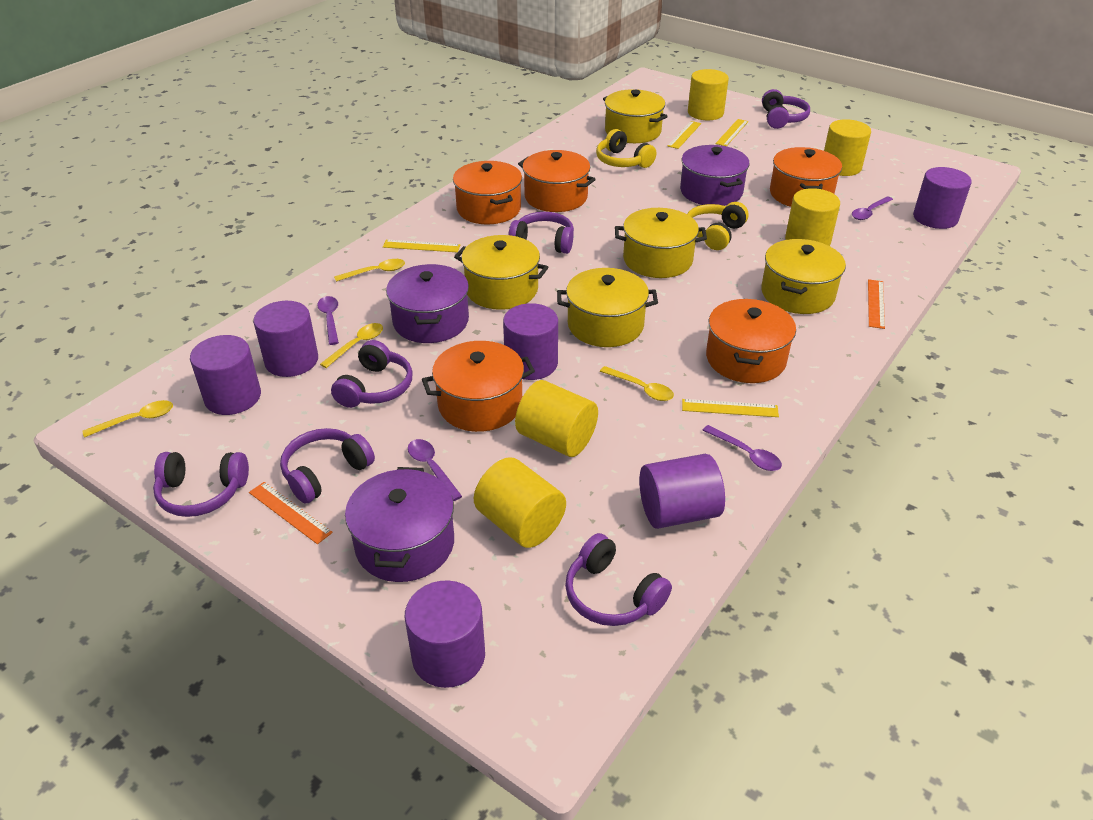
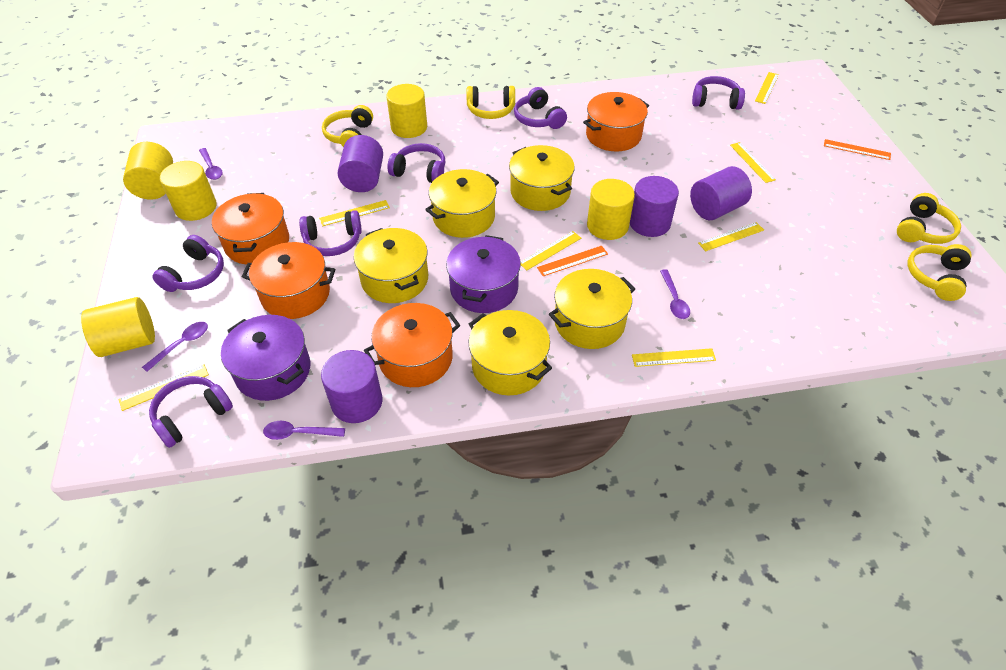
orange pot: 5 -> 4
purple cylinder: 6 -> 4
purple pot: 3 -> 2
yellow headphones: 2 -> 4
yellow ruler: 4 -> 7
yellow spoon: 4 -> 0

